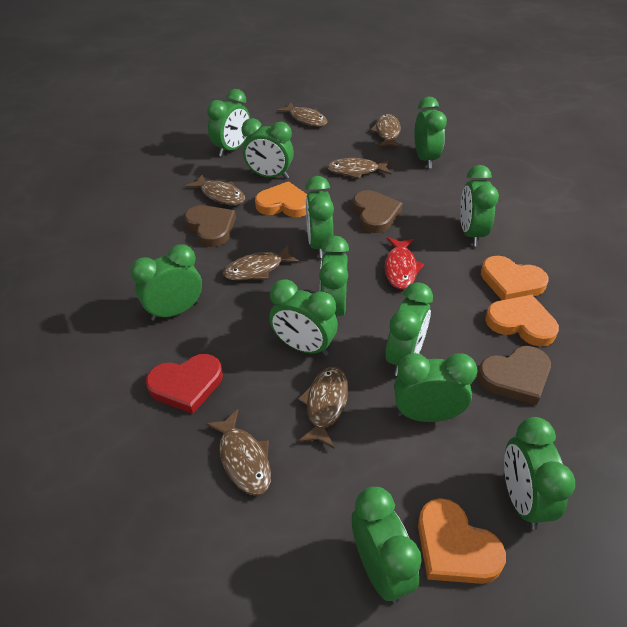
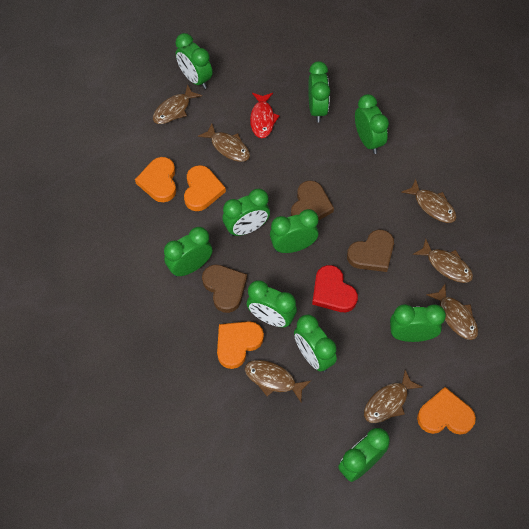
green clock: 12 -> 10

